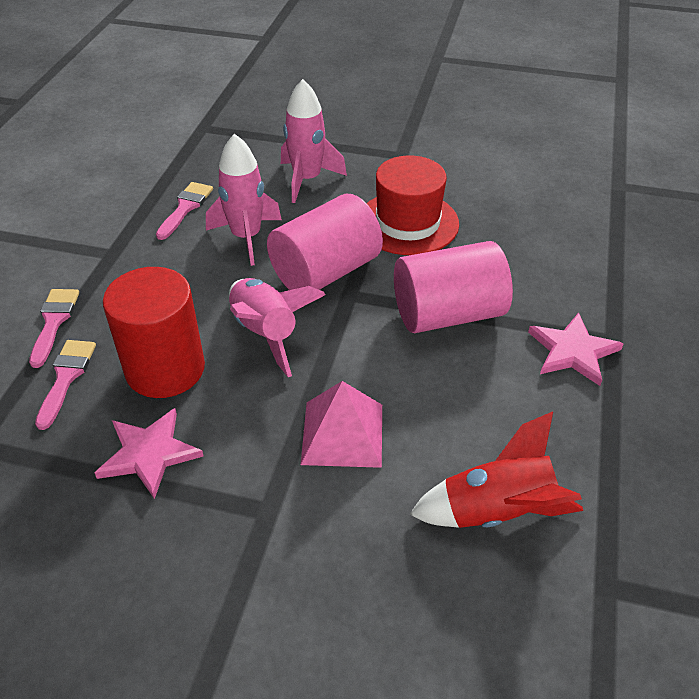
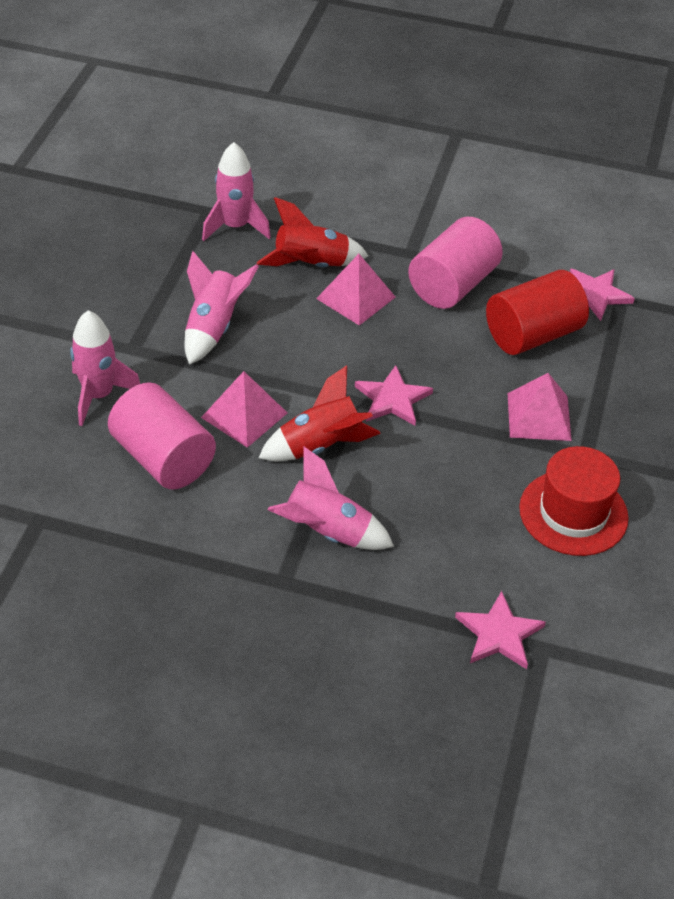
pink brush: 3 -> 0
pink pyramid: 1 -> 3
pink rocket: 3 -> 4
pink star: 2 -> 3
red rocket: 1 -> 2

